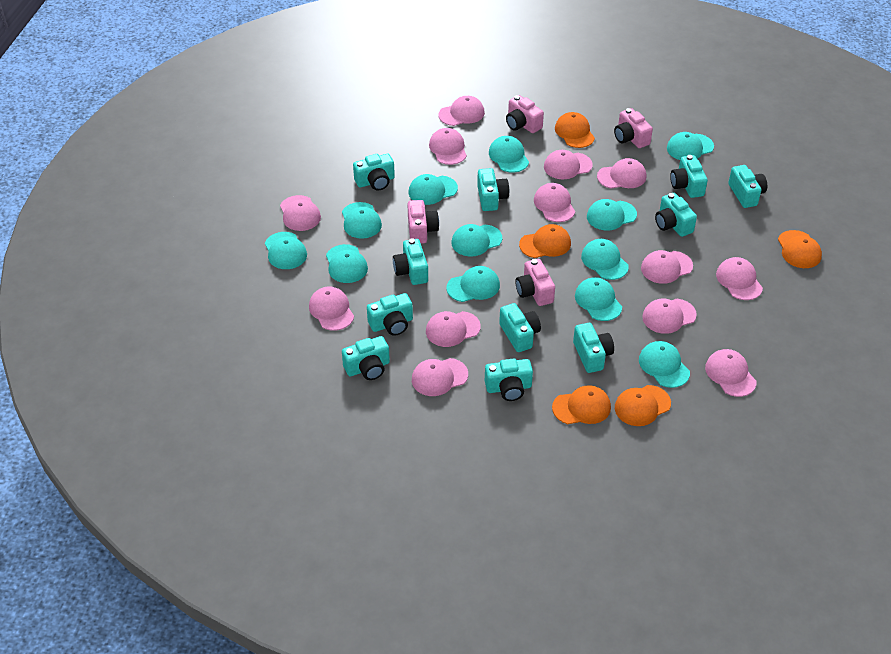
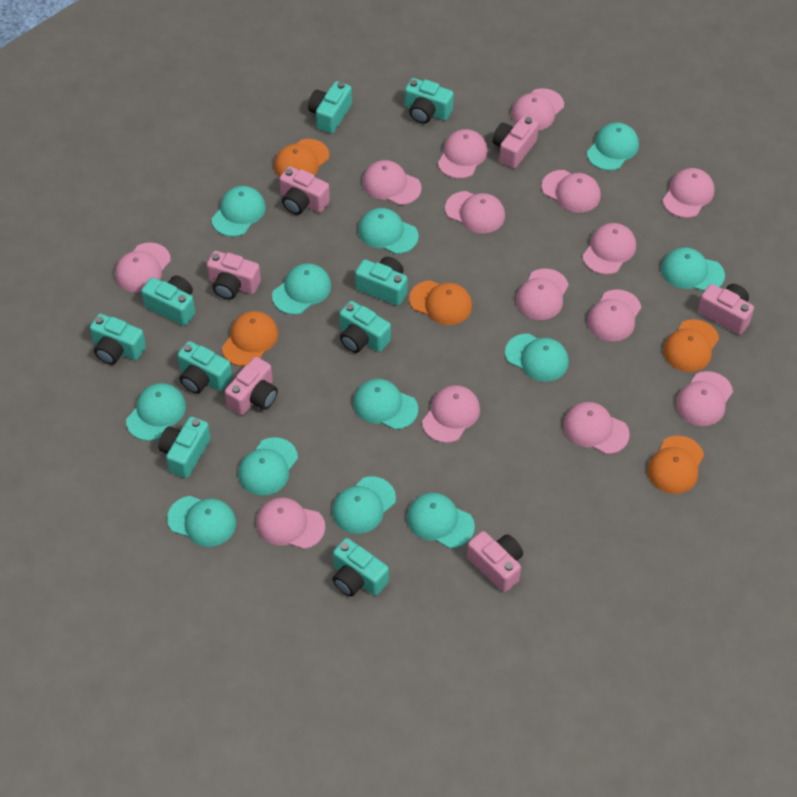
pink camera: 4 -> 6
pink cap: 13 -> 14
turquoise camera: 11 -> 9

